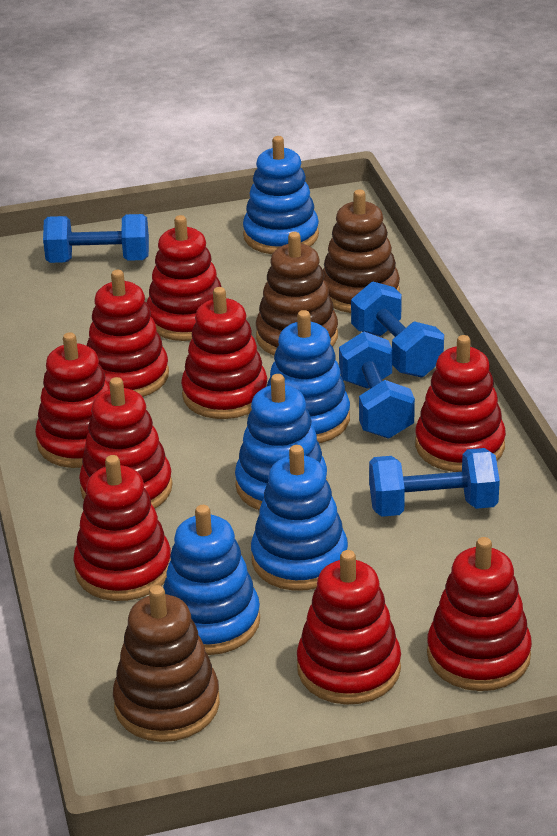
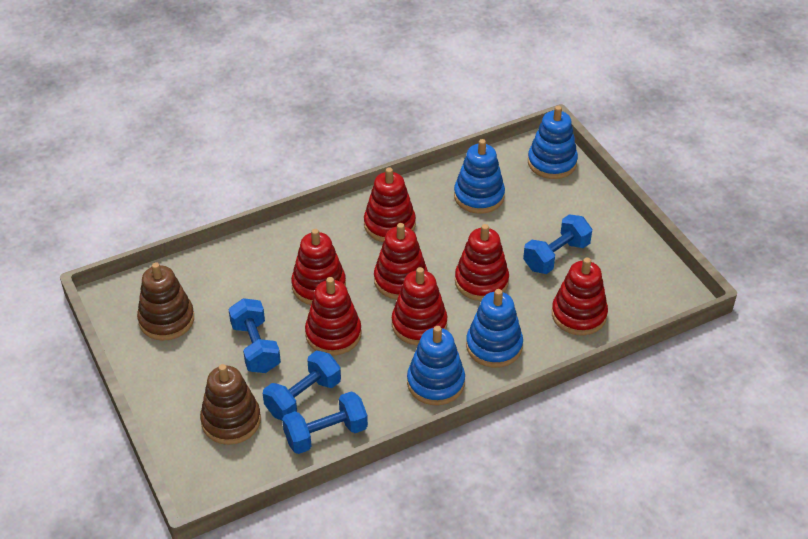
blue stacking toy: 5 -> 4
brown stacking toy: 3 -> 2
red stacking toy: 9 -> 7

